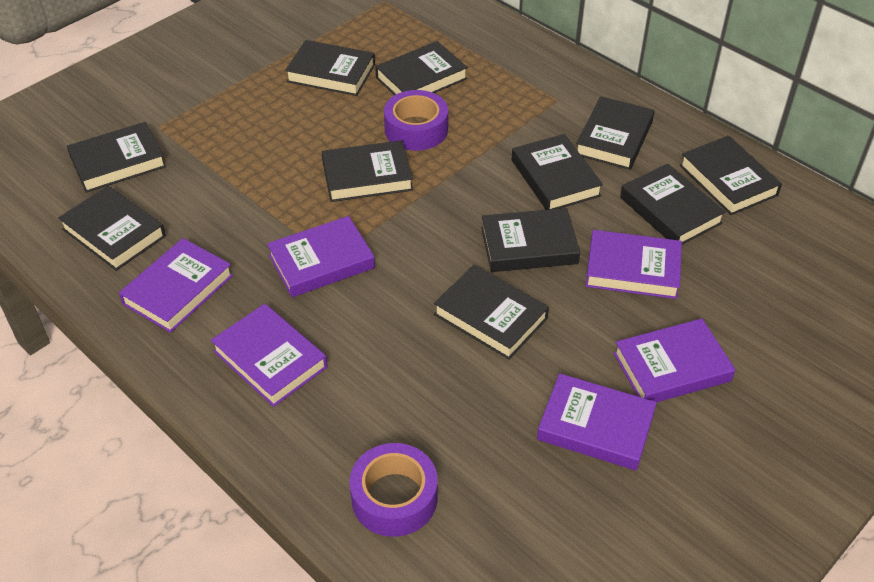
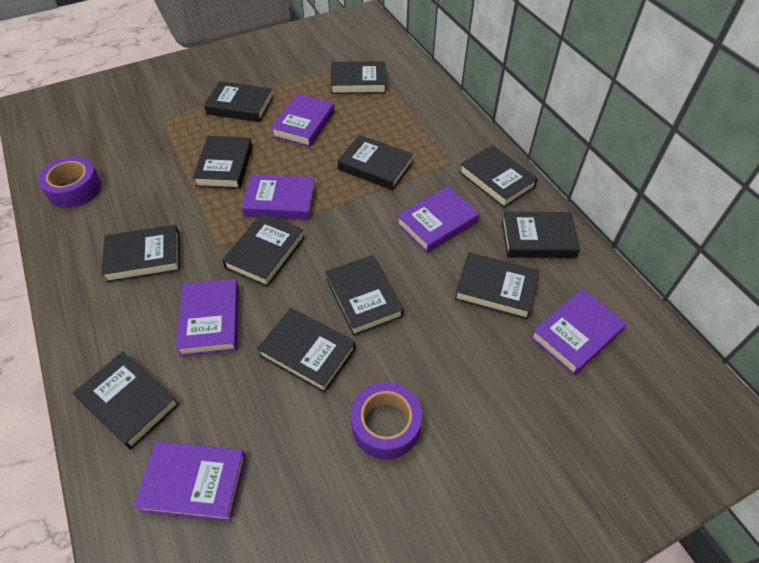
black book: 11 -> 12

